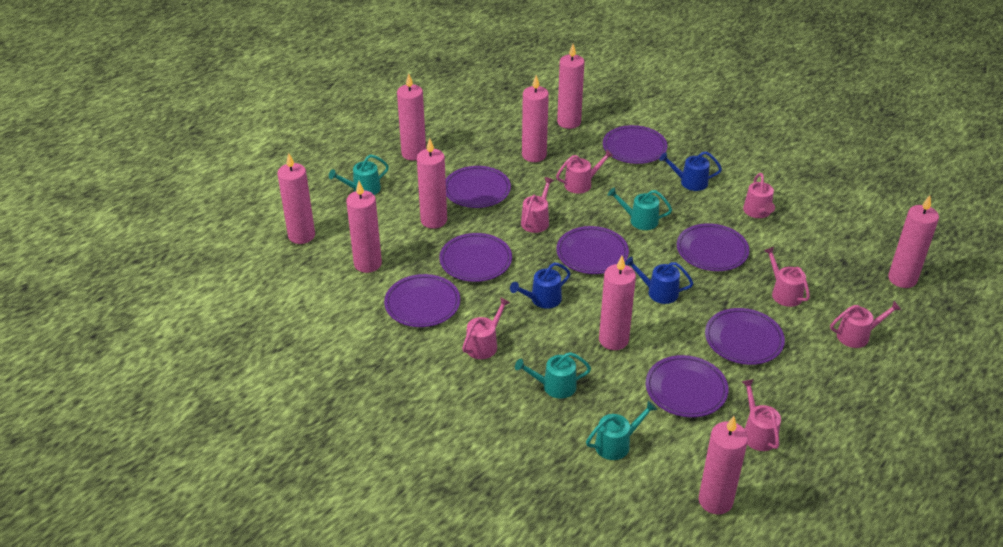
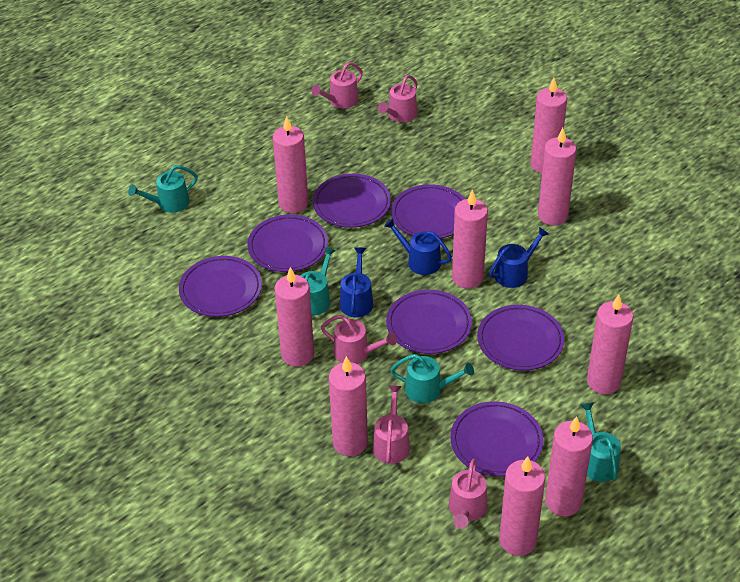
pink watering can: 7 -> 5
purple plate: 8 -> 7

